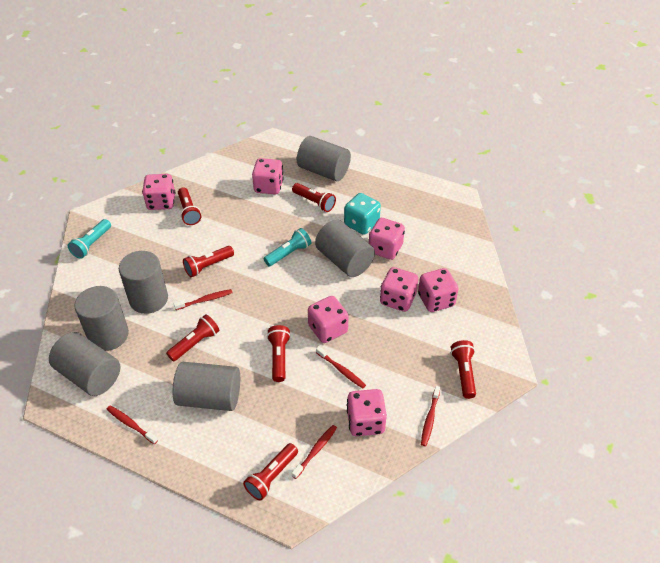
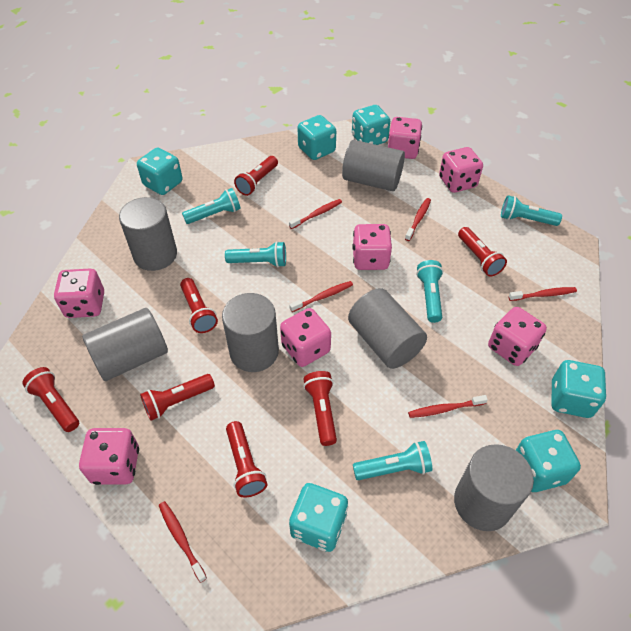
red toothbrush: 5 -> 6
turquoise dice: 1 -> 6
turquoise flashlight: 2 -> 5

